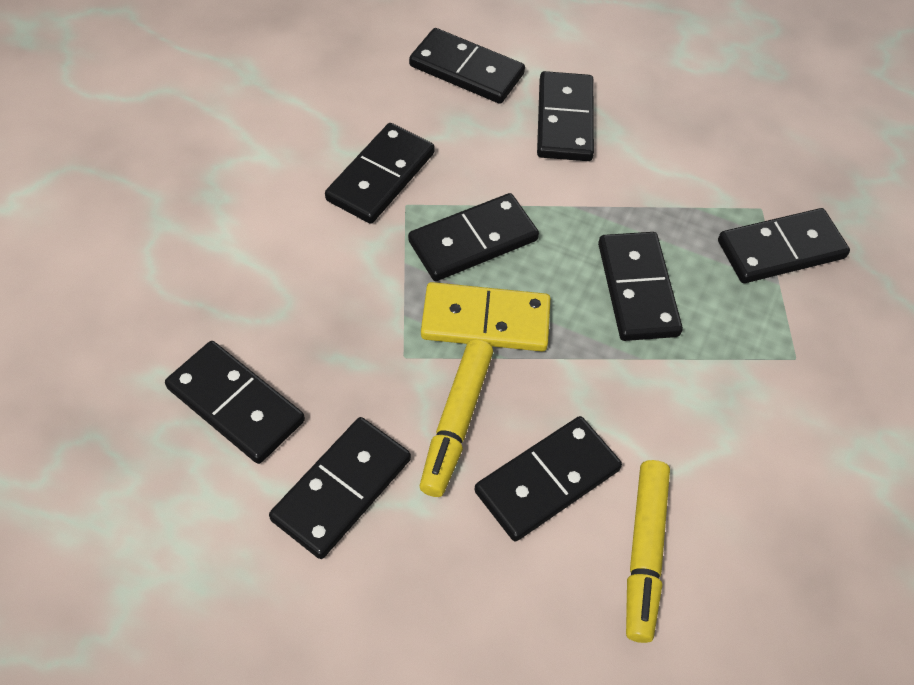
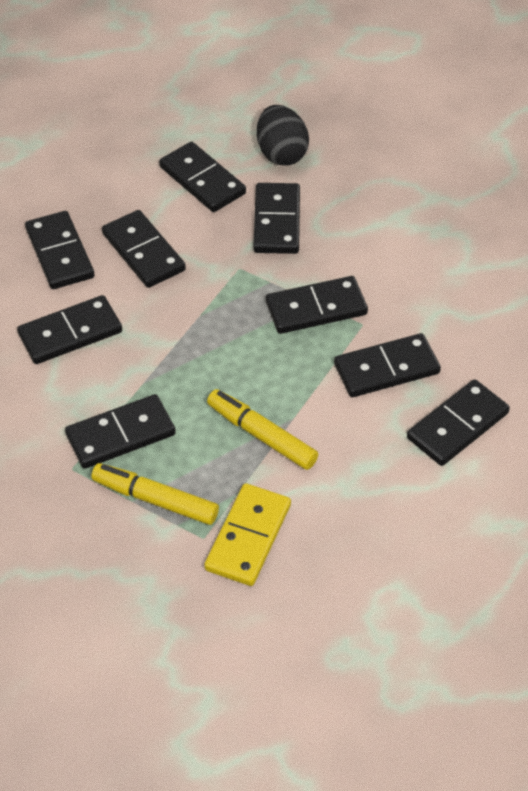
black egg: 0 -> 1

